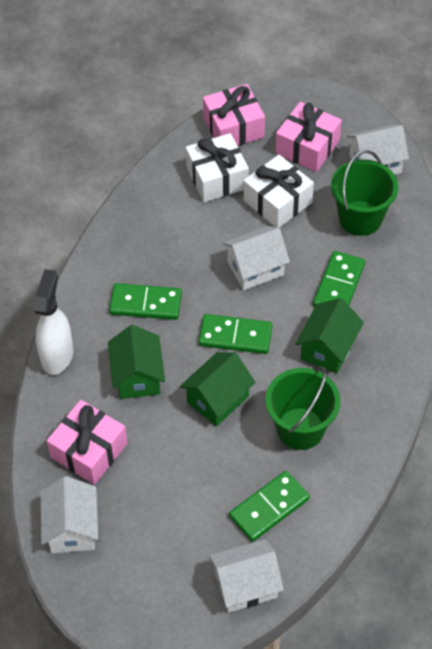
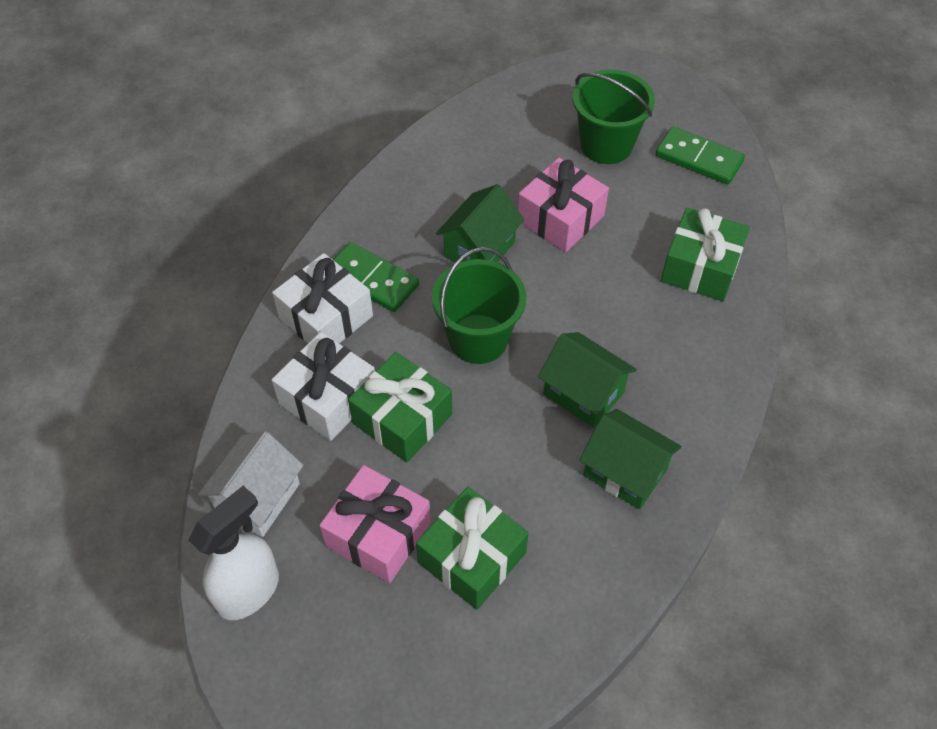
green domino: 4 -> 2
green gift: 0 -> 3
pink gift: 3 -> 2
white house: 4 -> 1

